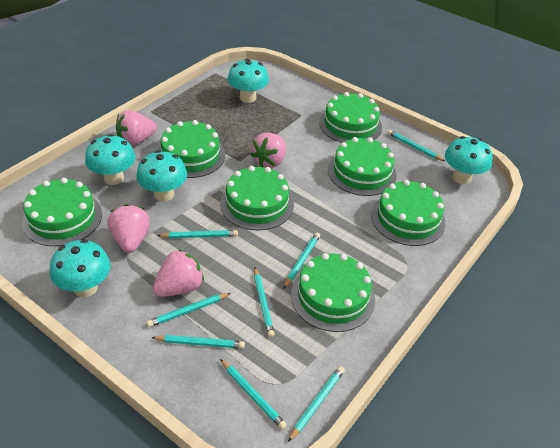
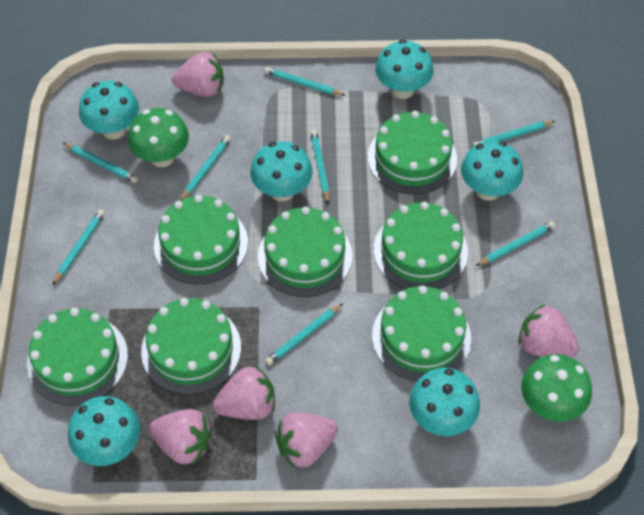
green mushroom: 0 -> 2
pink strawberry: 4 -> 5
turquoise mushroom: 5 -> 6

